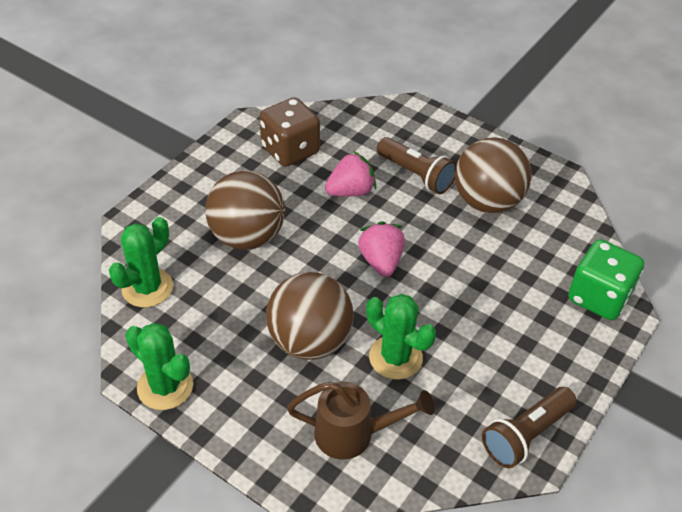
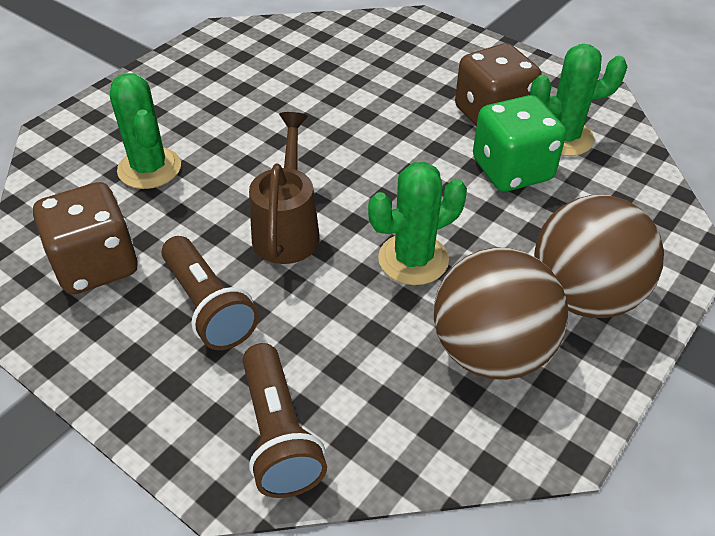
brown ball: 3 -> 2
brown dice: 1 -> 2
pink strawberry: 2 -> 0

